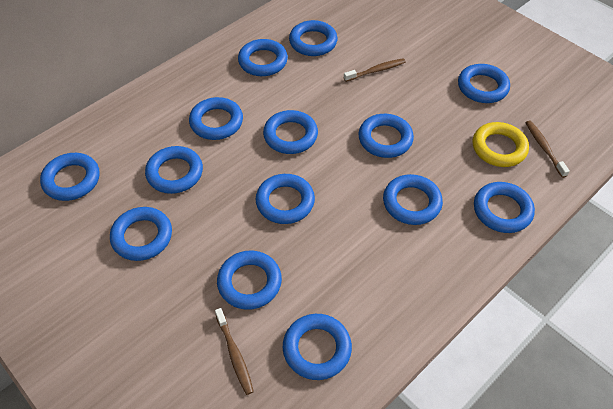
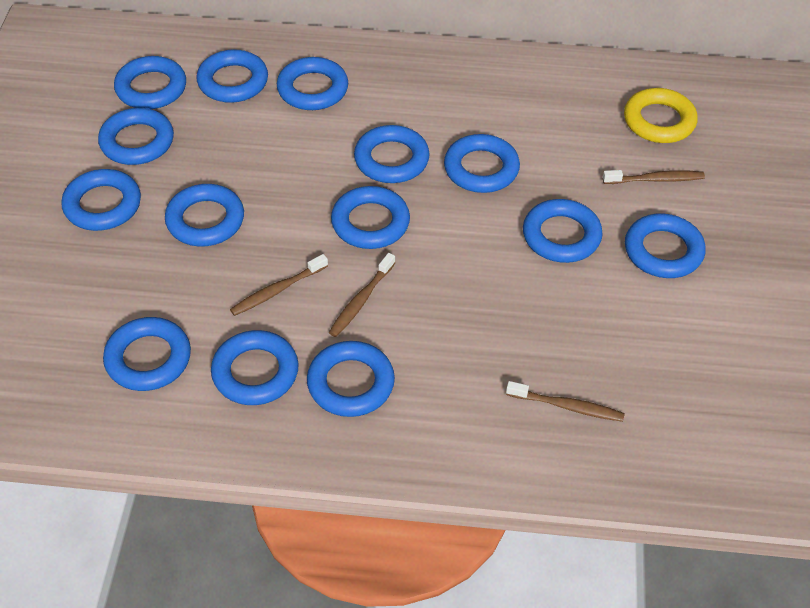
brown toothbrush: 3 -> 4

